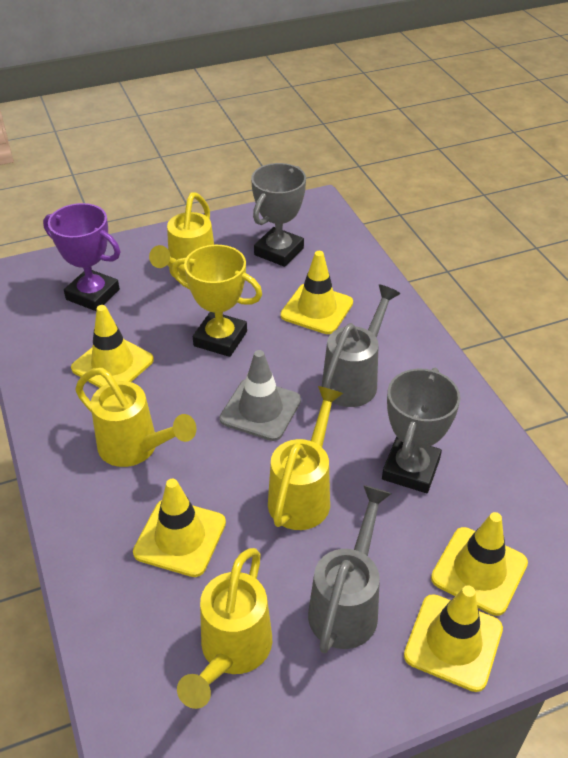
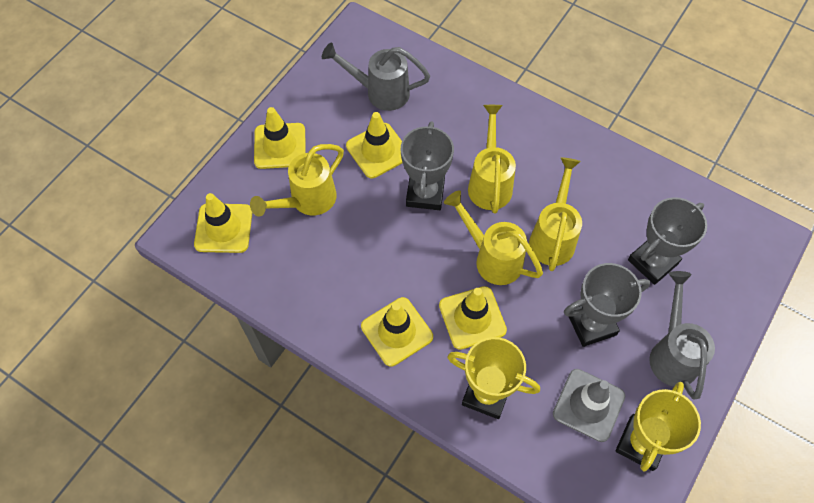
grey trophy: 2 -> 3
purple trophy: 1 -> 0
yellow trophy: 1 -> 2

